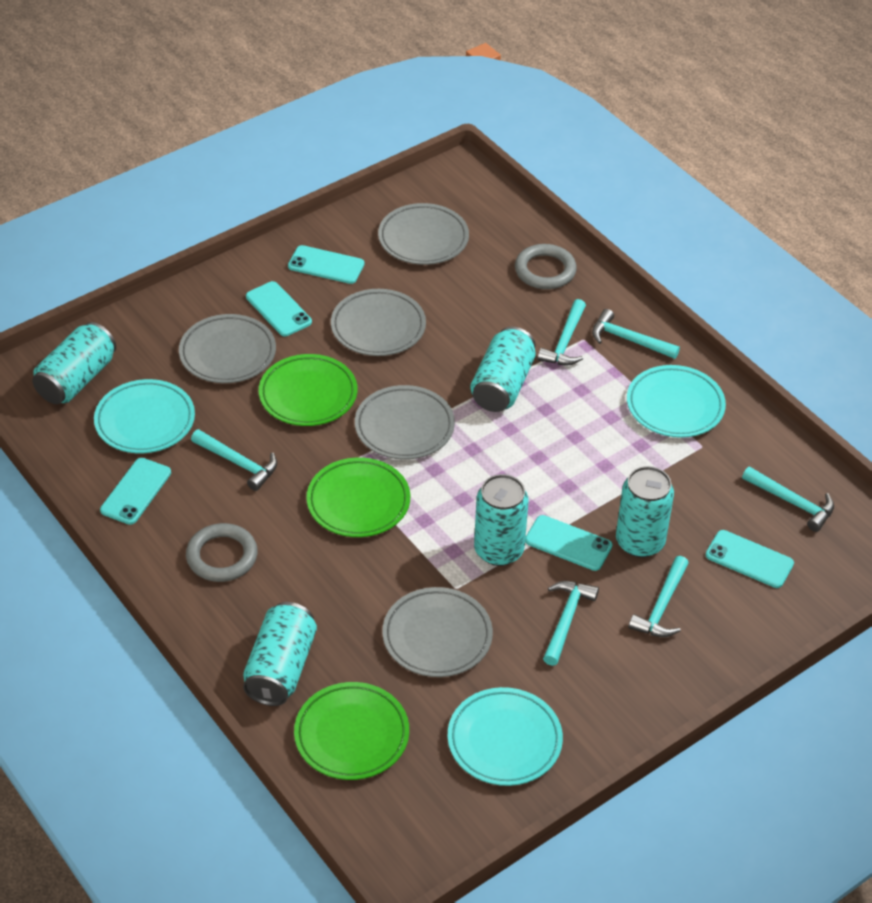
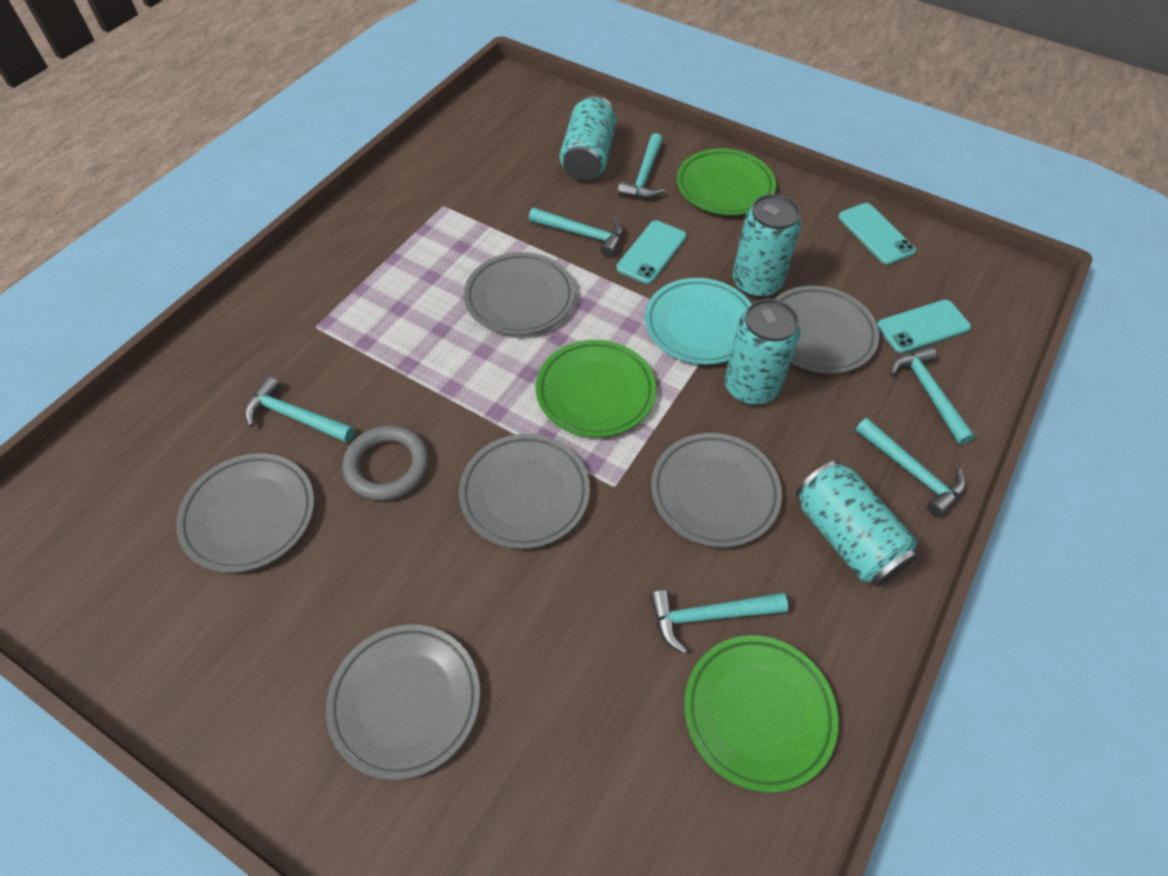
grey plate: 5 -> 6
grey ring: 2 -> 1
turquoise can: 5 -> 4
turquoise phone: 5 -> 3
turquoise plate: 3 -> 1

